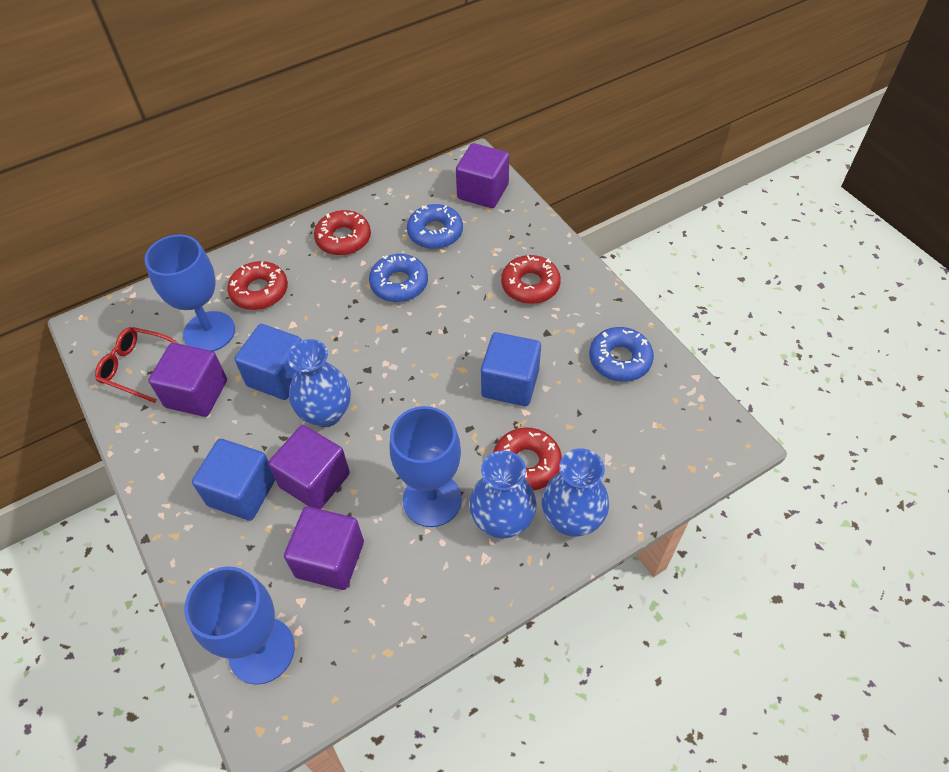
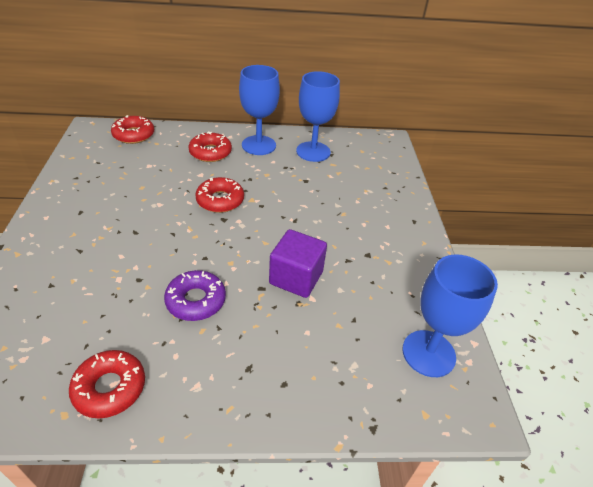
blue cube: 3 -> 0
blue donut: 3 -> 0
blue vase: 3 -> 0
purple cube: 4 -> 1
purple donut: 0 -> 1
red glasses: 1 -> 0

